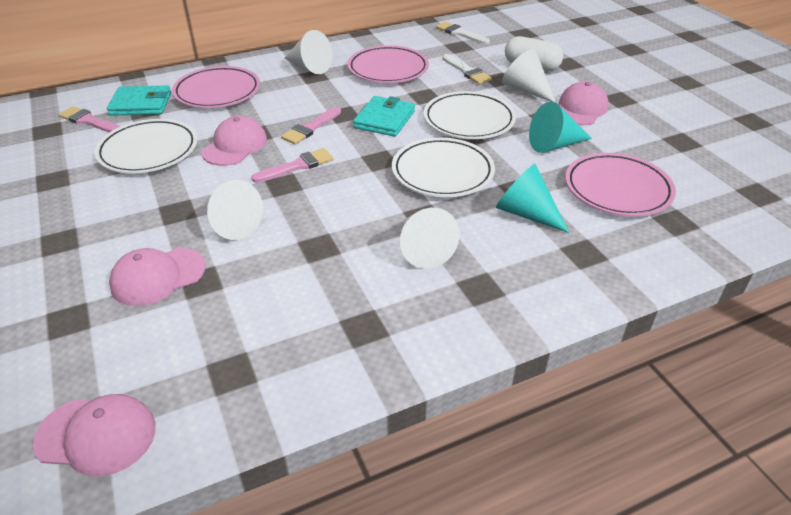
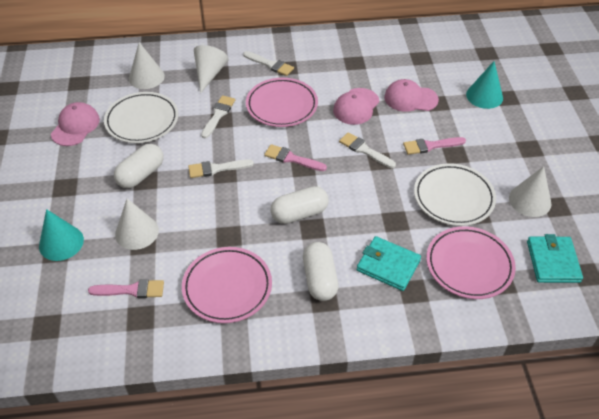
pink cap: 4 -> 3
white brush: 2 -> 4
white capsule: 1 -> 3
white plate: 3 -> 2

